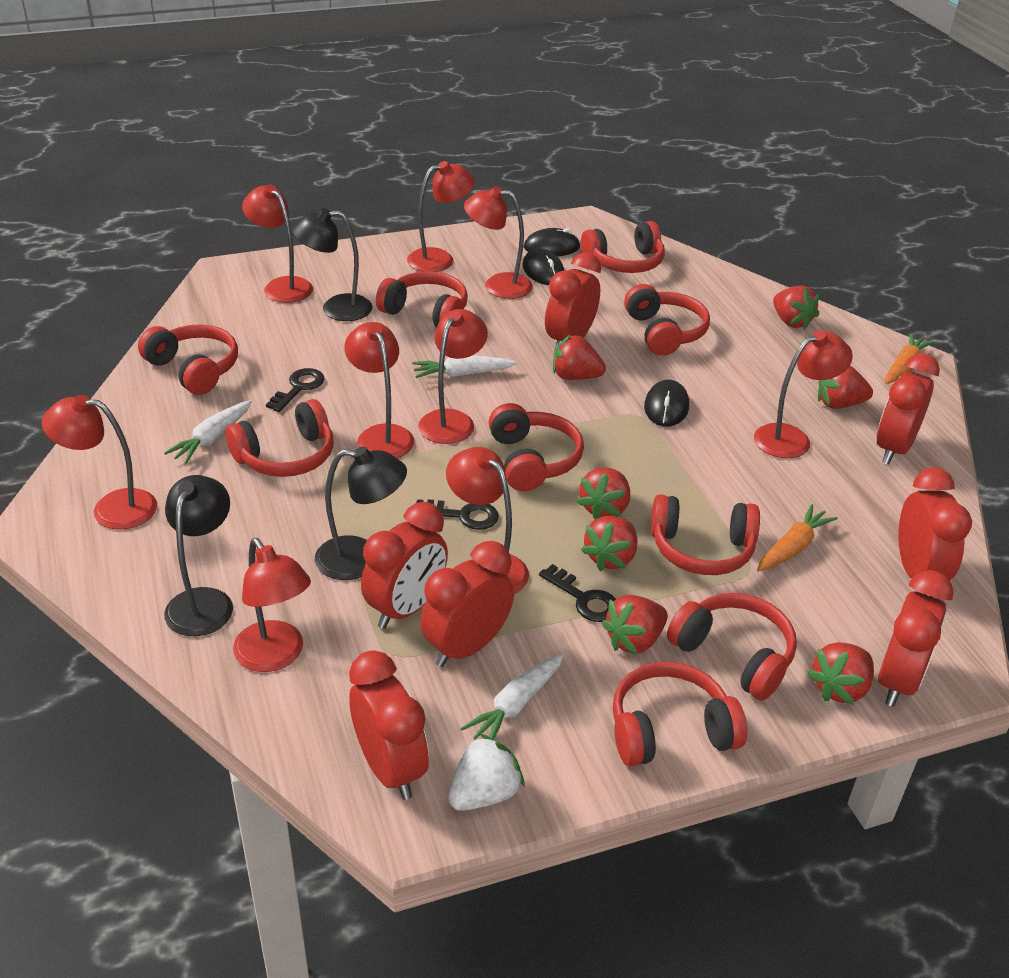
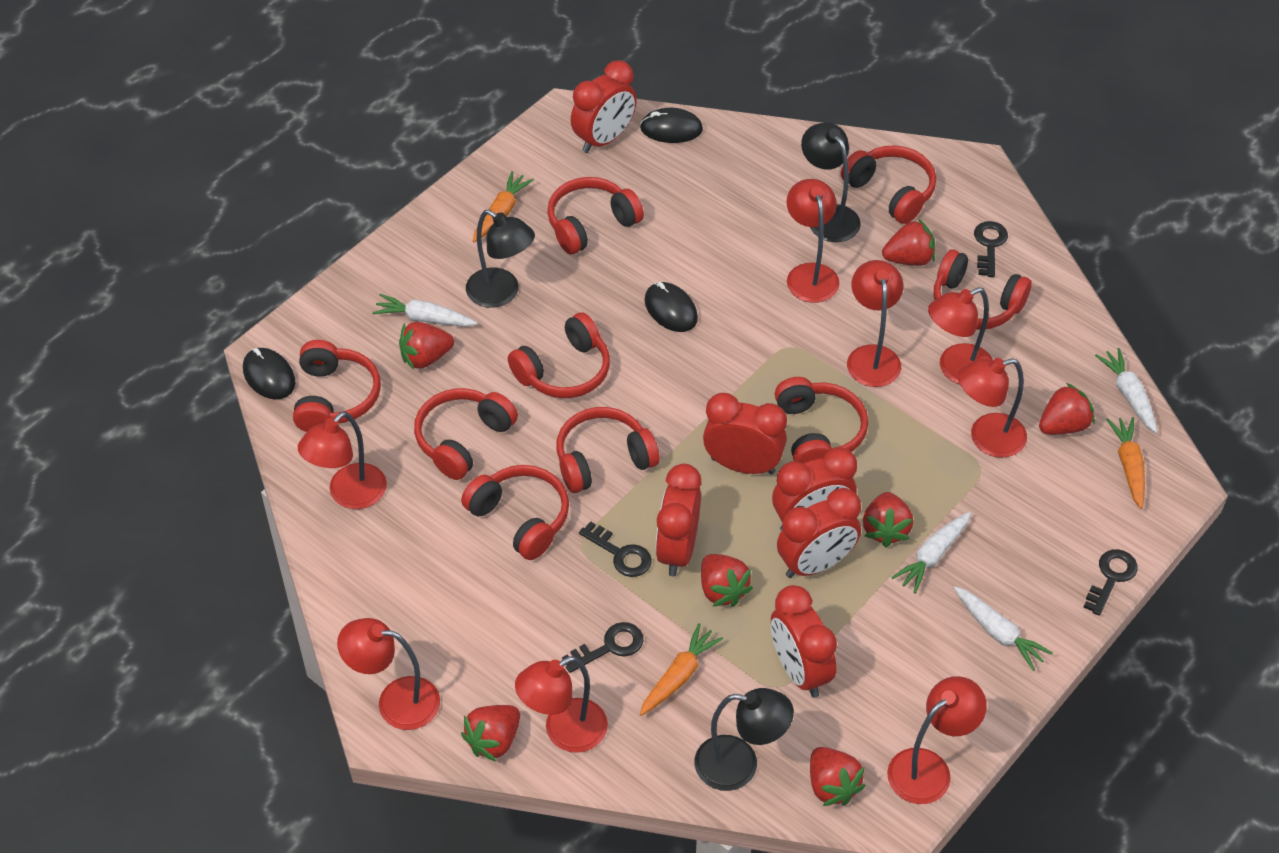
black key: 3 -> 4
orange carrot: 2 -> 3
red clock: 7 -> 6
red lamp: 9 -> 8
white carrot: 3 -> 4
white strawberry: 1 -> 0

